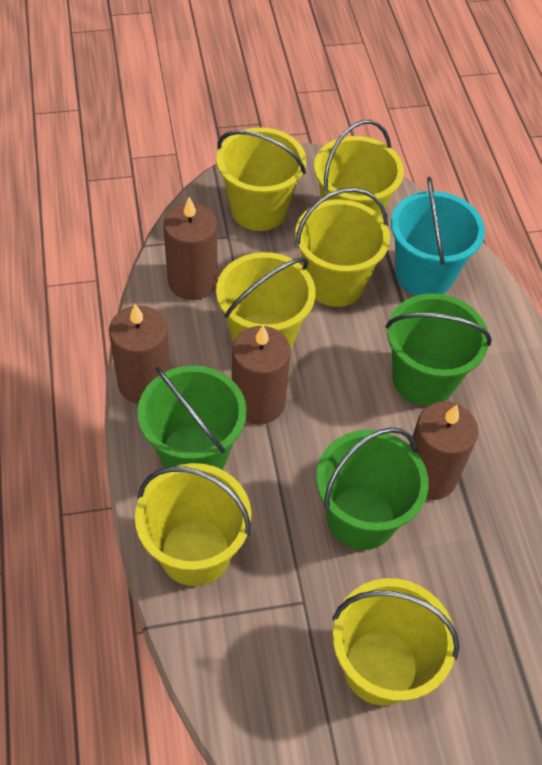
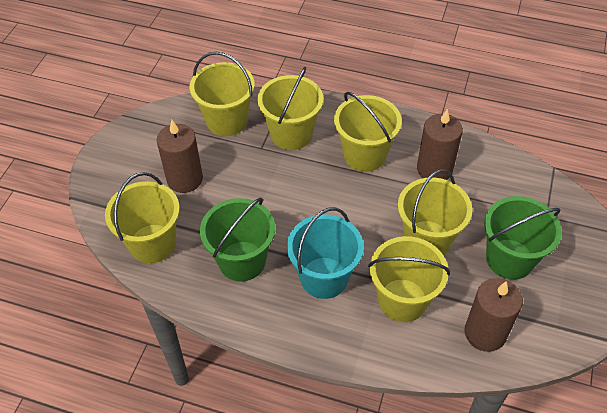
brown candle: 4 -> 3
green bucket: 3 -> 2

